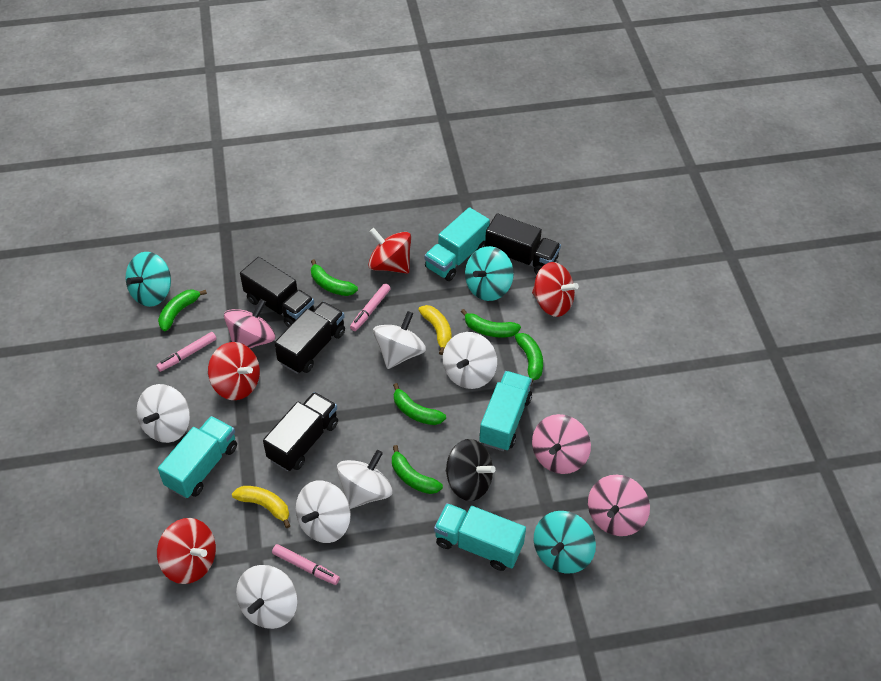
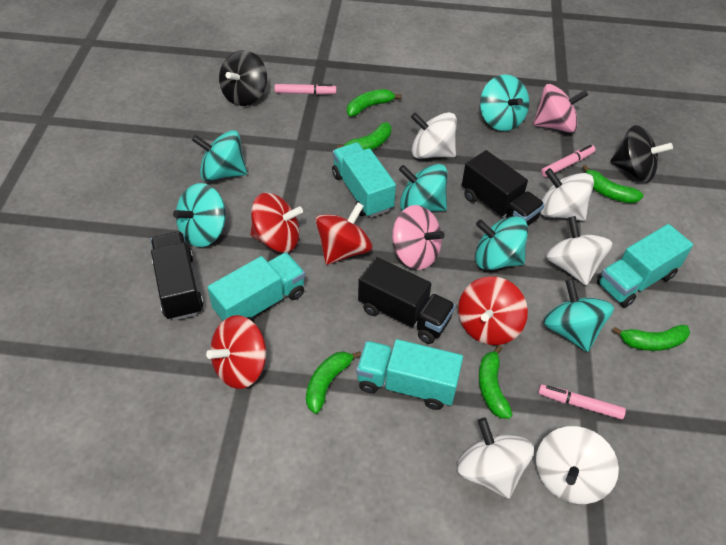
black spinning top: 1 -> 2
black truck: 4 -> 3
pink spinning top: 3 -> 2
turquoise spinning top: 3 -> 6
white spinning top: 6 -> 5
yellow banana: 2 -> 0

